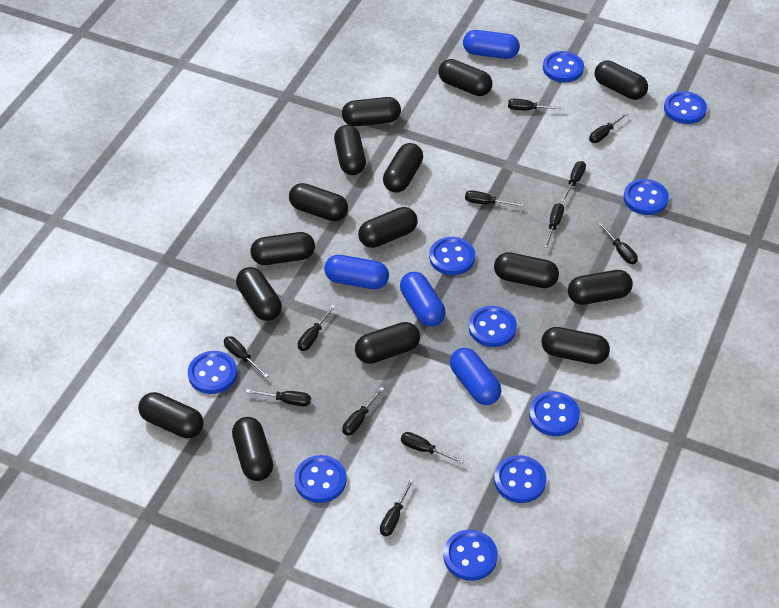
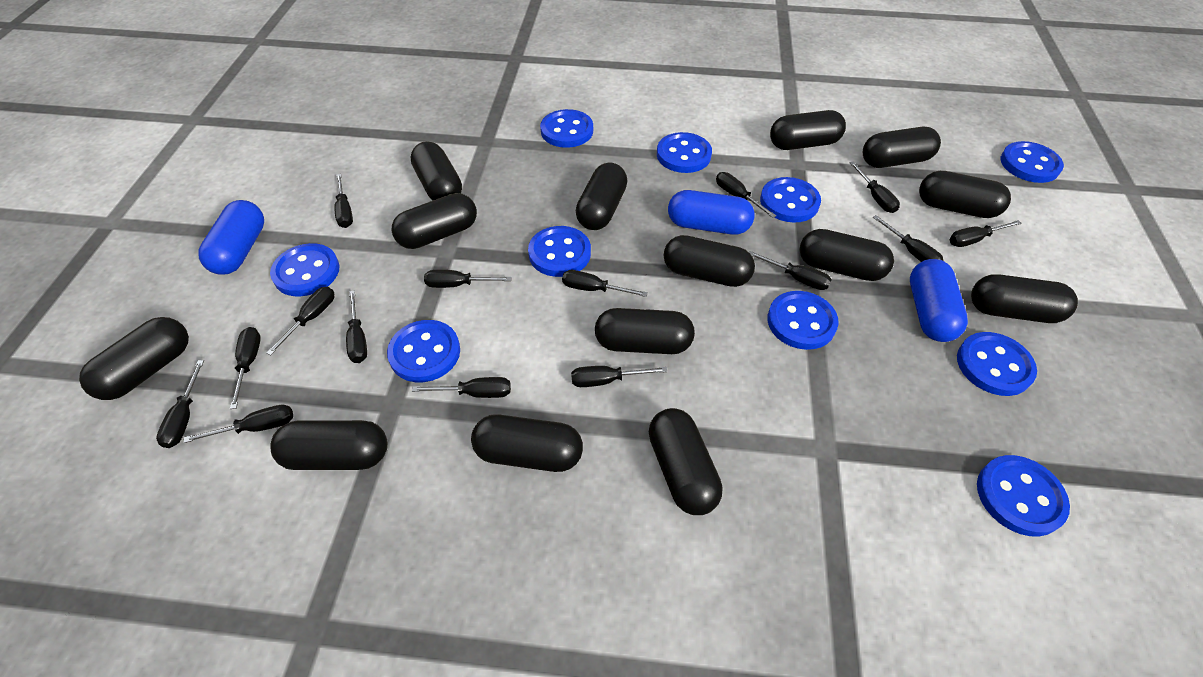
black capsule: 15 -> 14
black screwdriver: 12 -> 15
blue capsule: 4 -> 3

